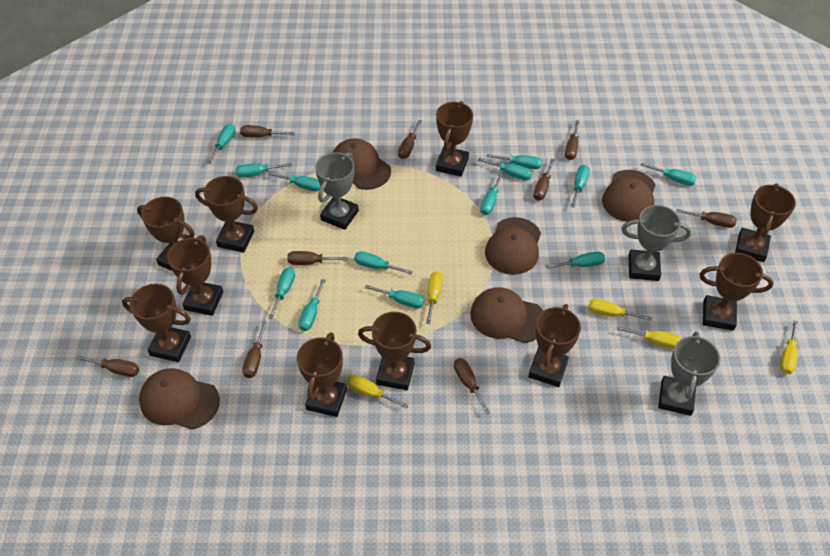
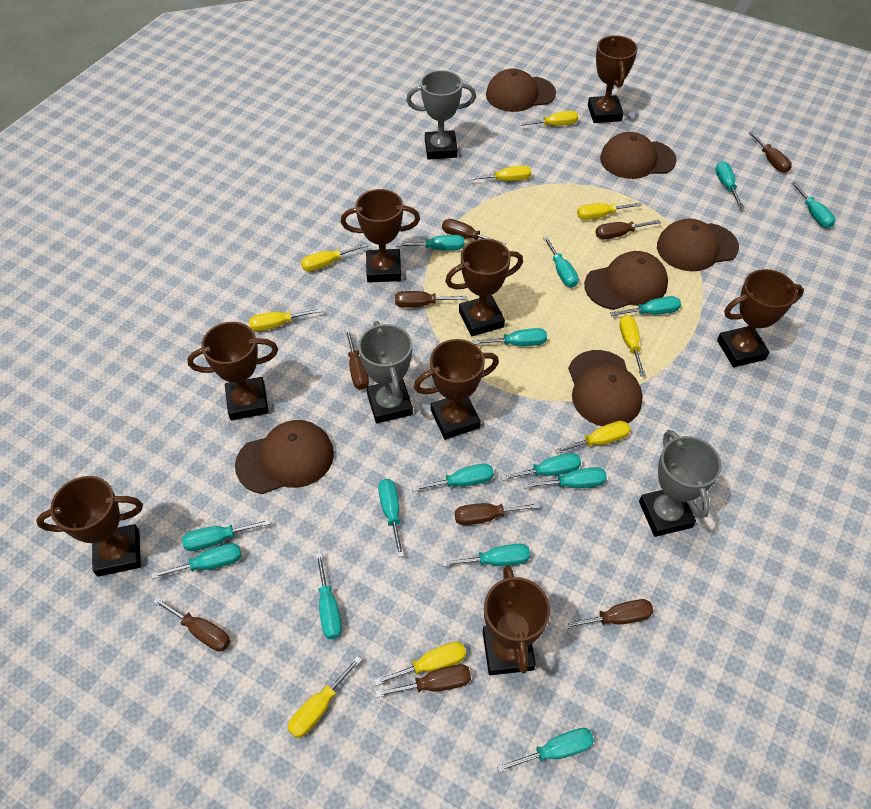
brown cap: 5 -> 6
brown trophy: 10 -> 8
turquoise screwdriver: 13 -> 15
yellow screwdriver: 5 -> 9

